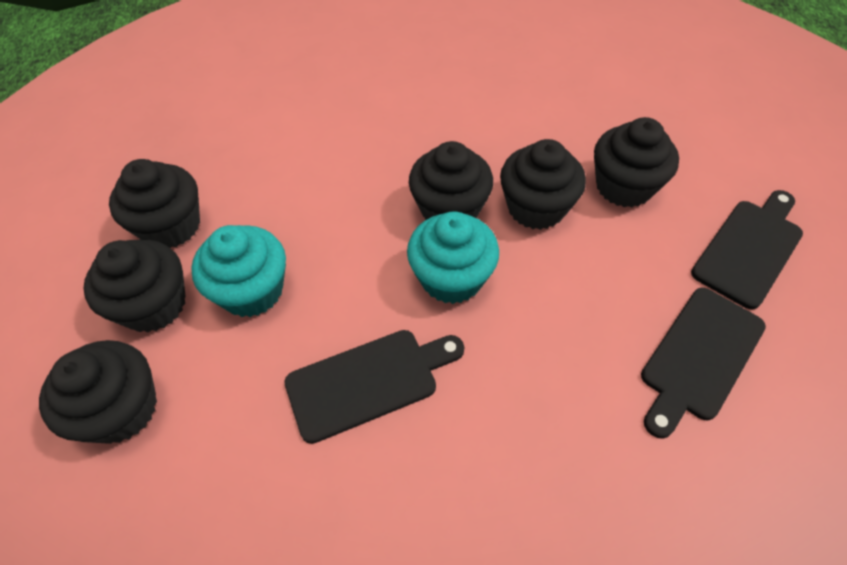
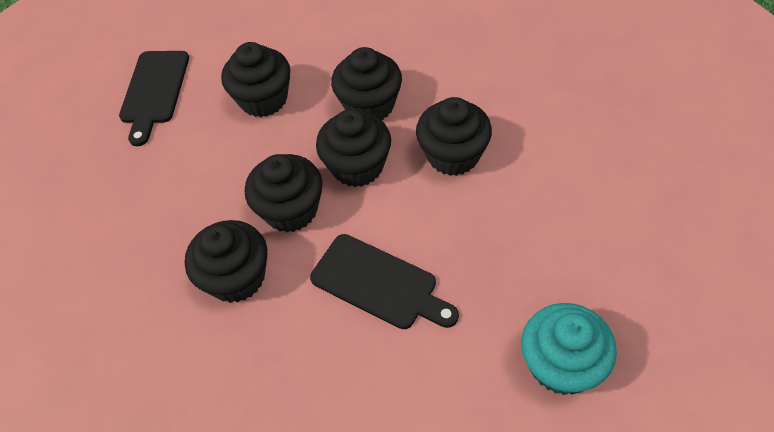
black cutting board: 3 -> 2
turquoise cupcake: 2 -> 1

